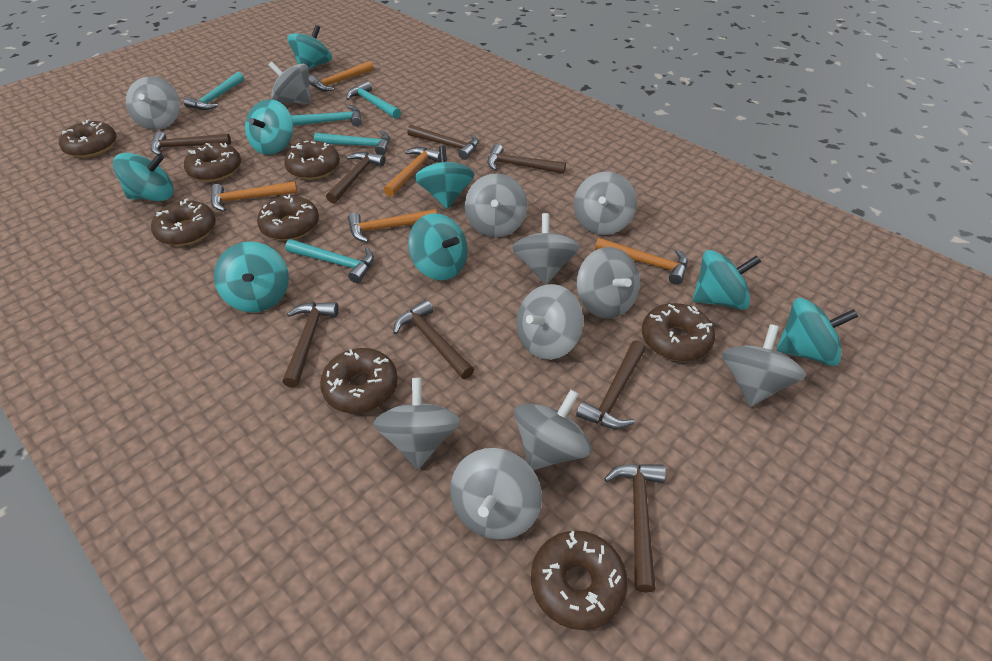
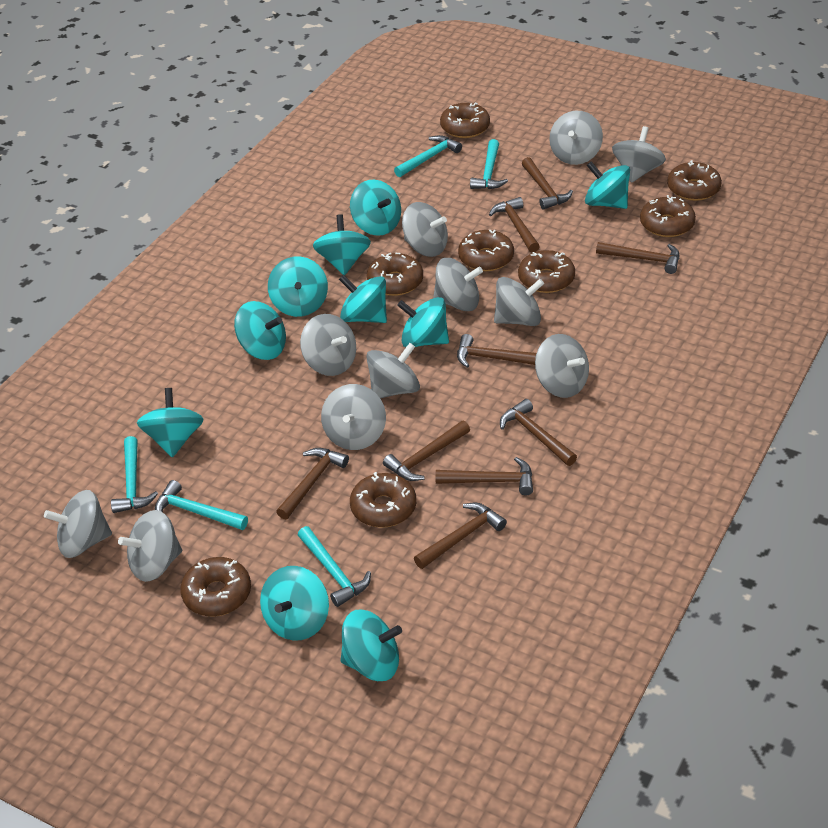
brown hammer: 8 -> 9
orange hammer: 5 -> 0
turquoise spinning top: 8 -> 10

